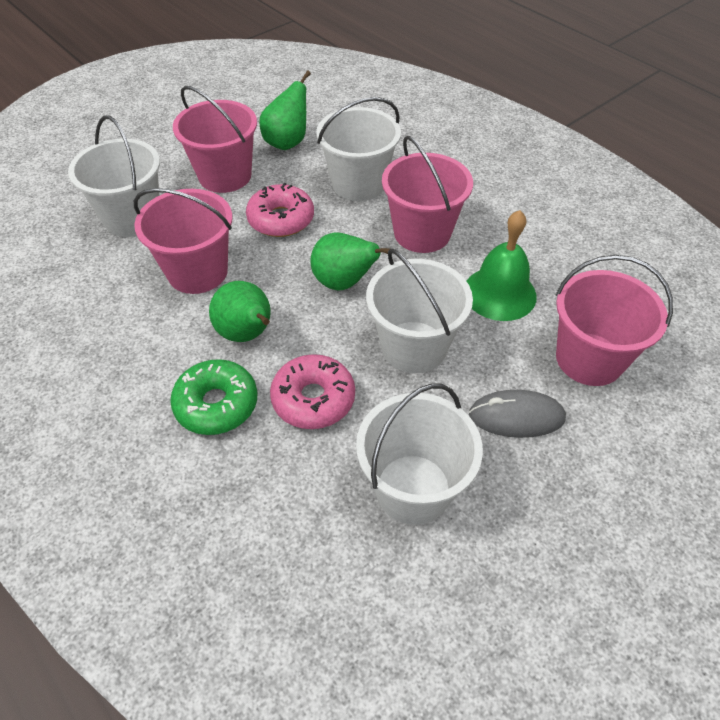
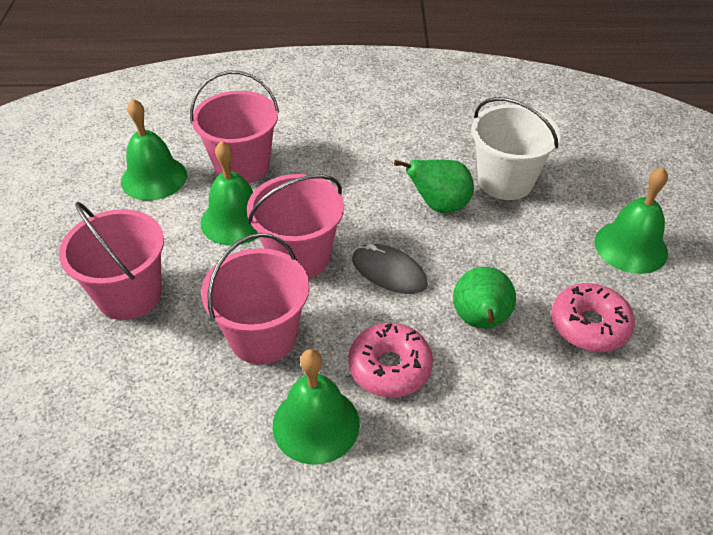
green bell: 1 -> 4
green donut: 1 -> 0
green pear: 3 -> 2
white bucket: 4 -> 1

